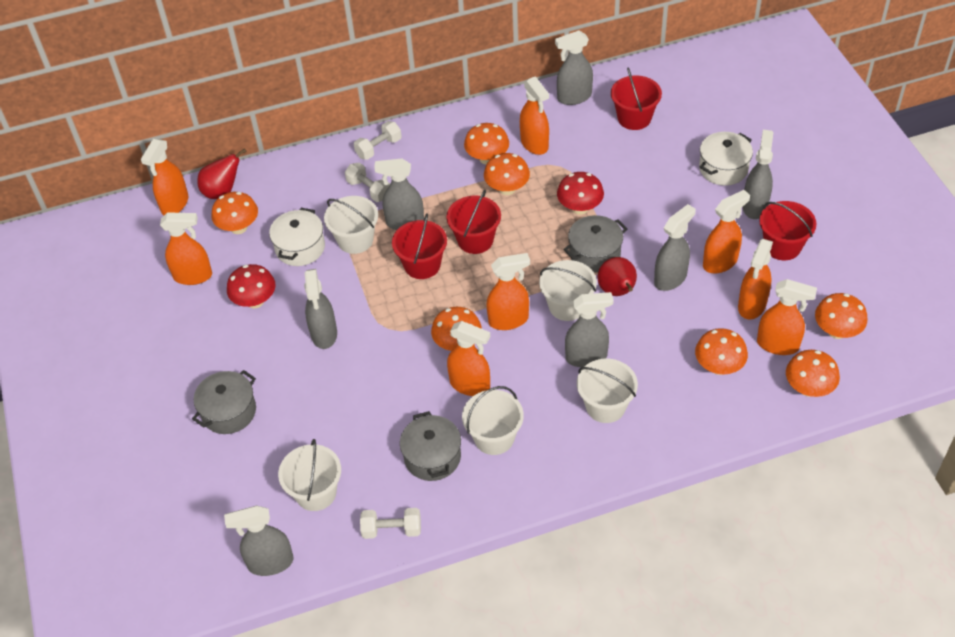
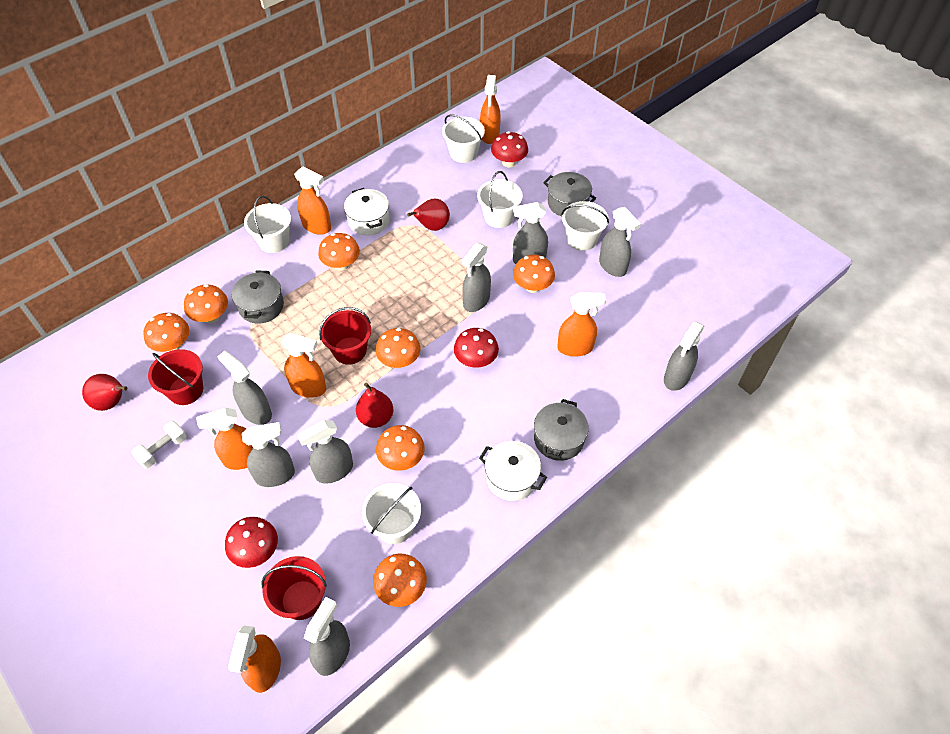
grey spray bottle: 7 -> 8
orange spray bottle: 8 -> 6
red bucket: 4 -> 3
red mushroom: 2 -> 3
red pear: 2 -> 3
white dumbbell: 3 -> 1

